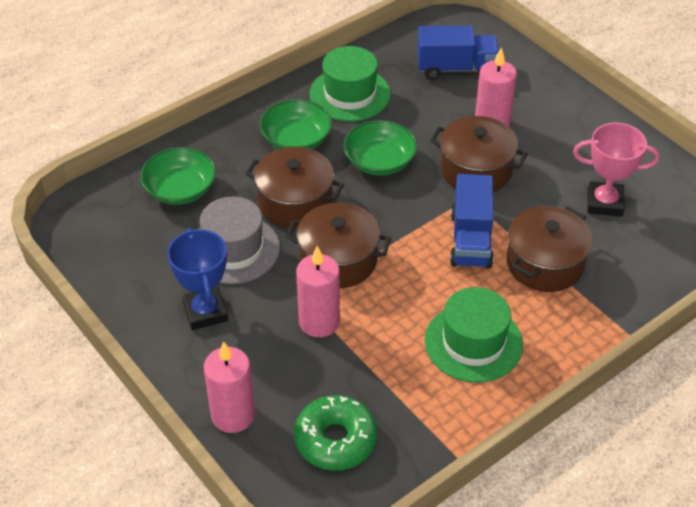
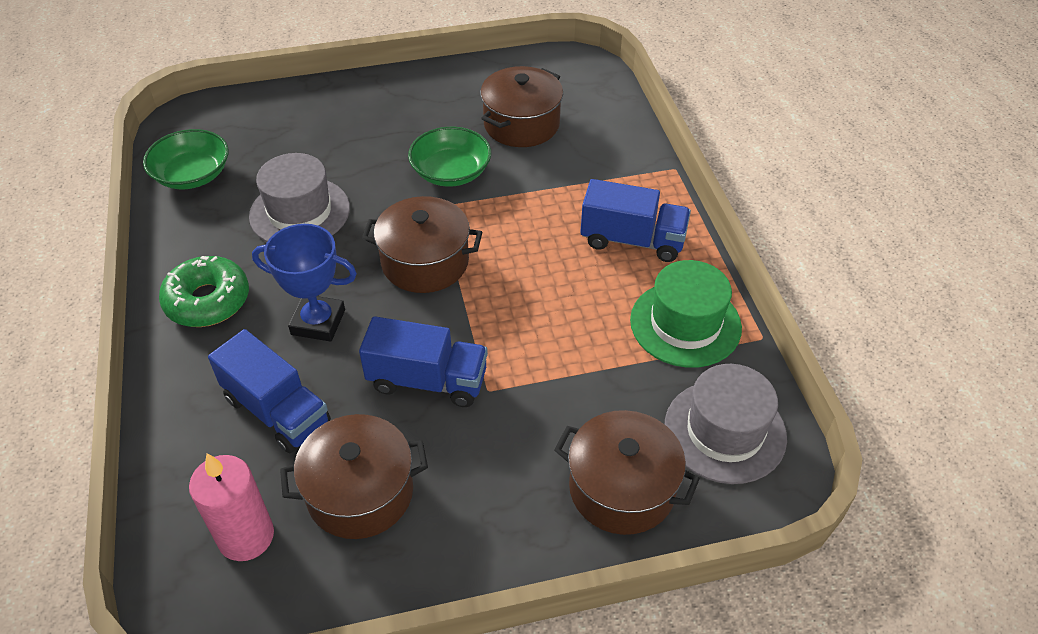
blue truck: 2 -> 3
green bowl: 3 -> 2
green hat: 2 -> 1
grey hat: 1 -> 2
pink candle: 3 -> 1
pink trophy: 1 -> 0

